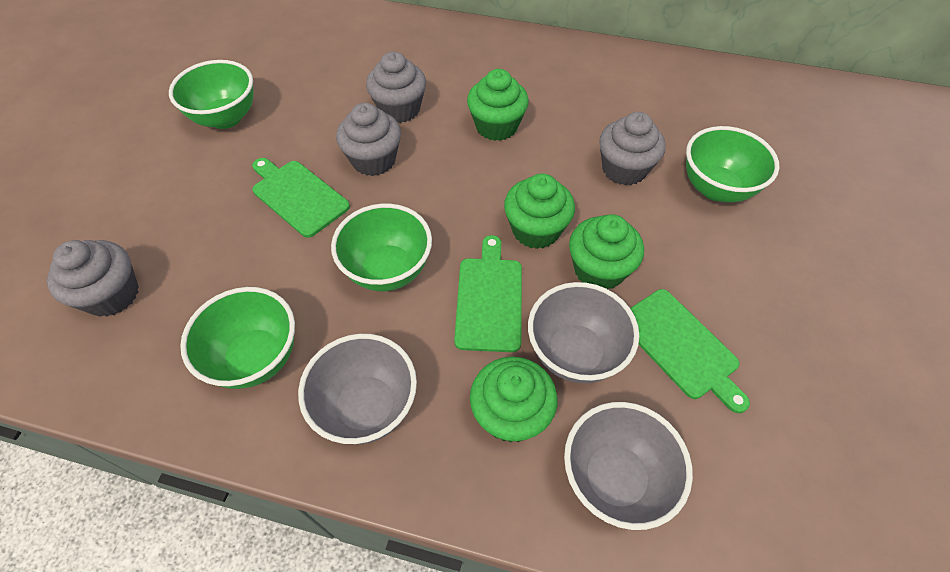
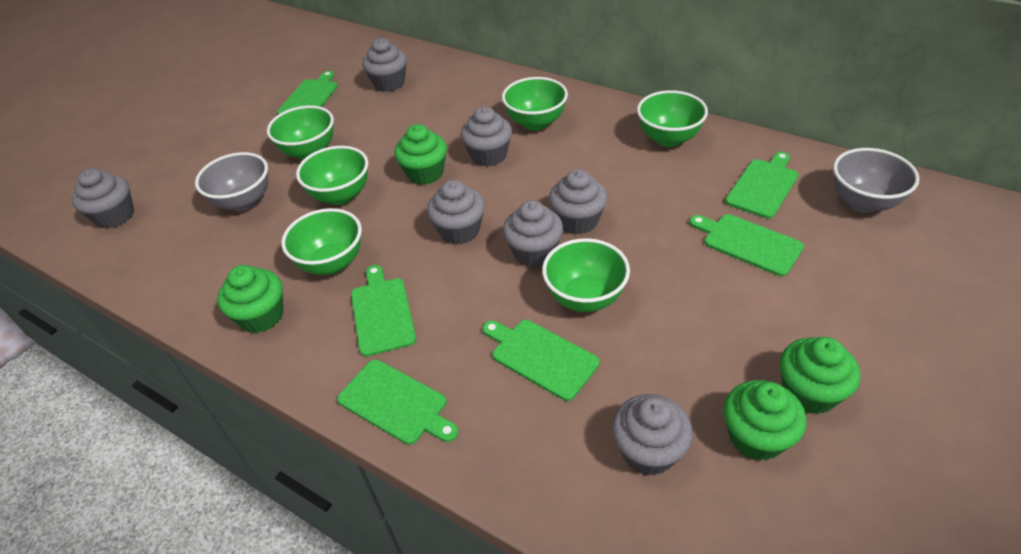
green bowl: 4 -> 6
green cutting board: 3 -> 6
grey bowl: 3 -> 2
grey cupcake: 4 -> 7

